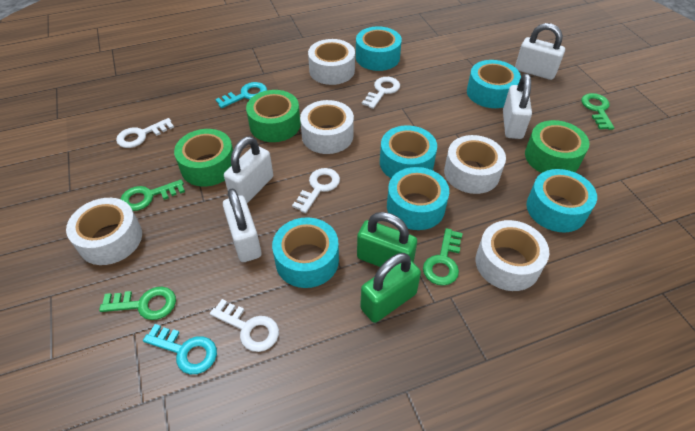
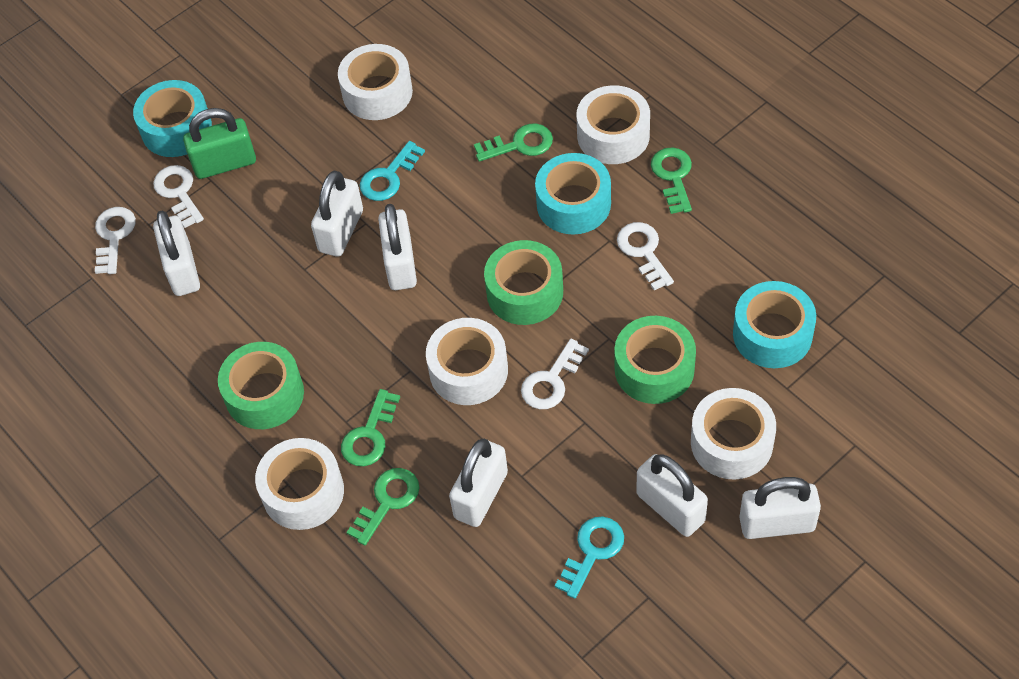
green padlock: 2 -> 1
turquoise tape: 6 -> 3
white padlock: 4 -> 6

